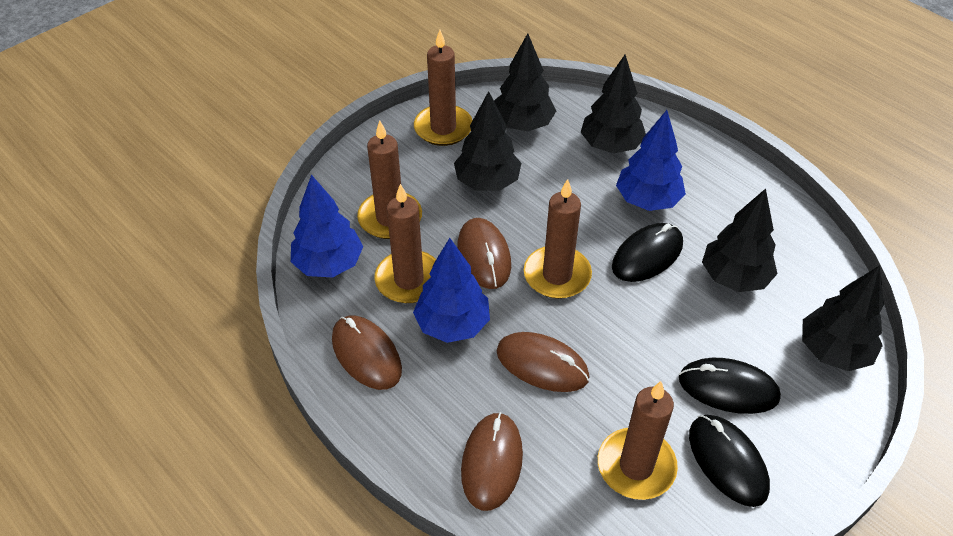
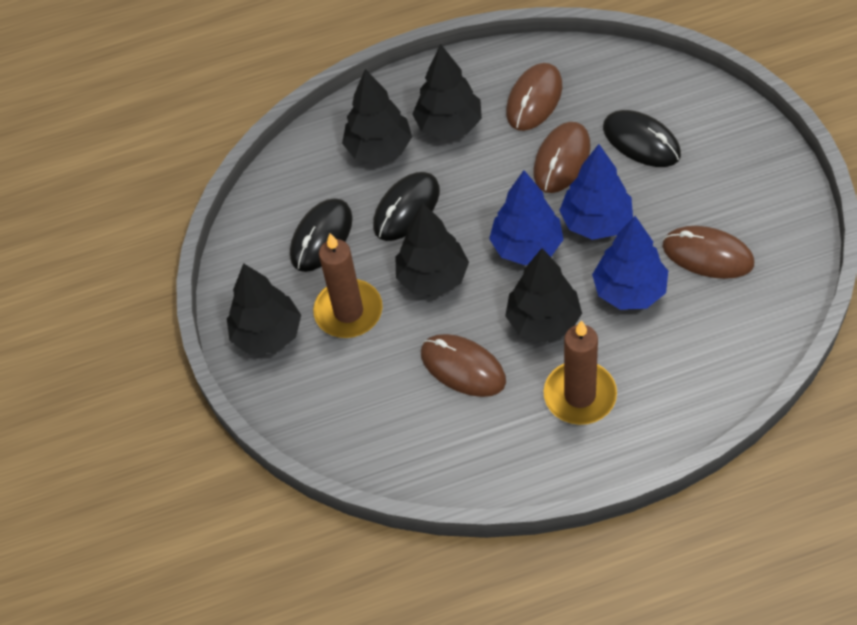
brown candle: 5 -> 2

